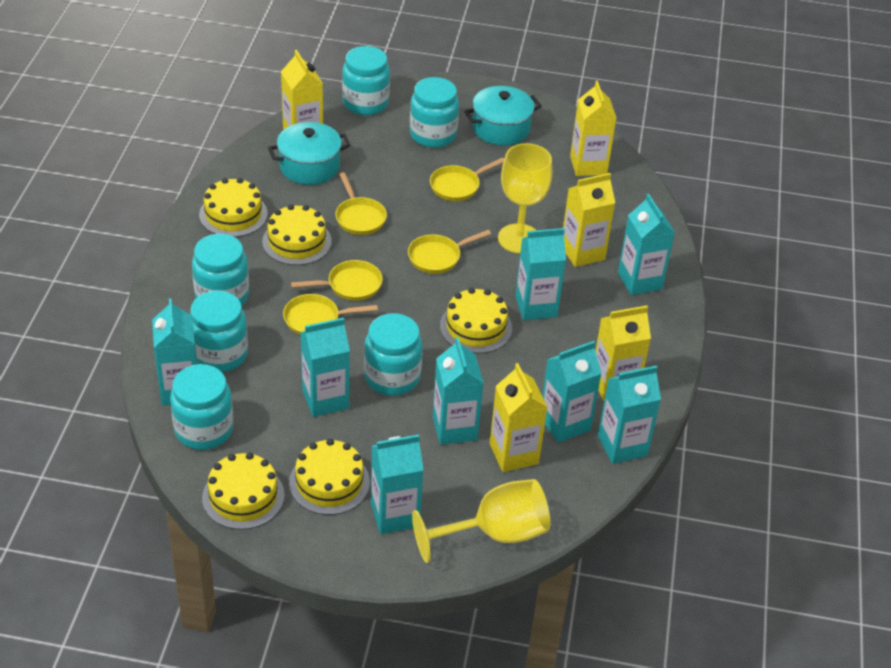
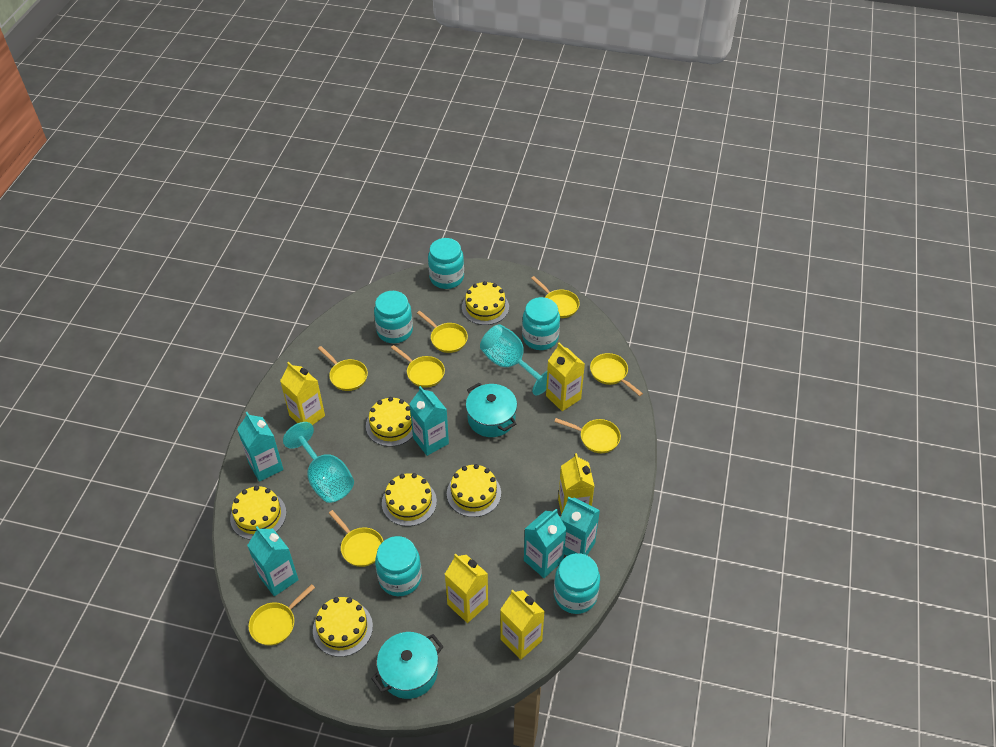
turquoise carton: 8 -> 5
turquoise goblet: 0 -> 2
turquoise jar: 6 -> 5
yellow cake: 5 -> 6
yellow goblet: 2 -> 0
yellow pan: 5 -> 8

